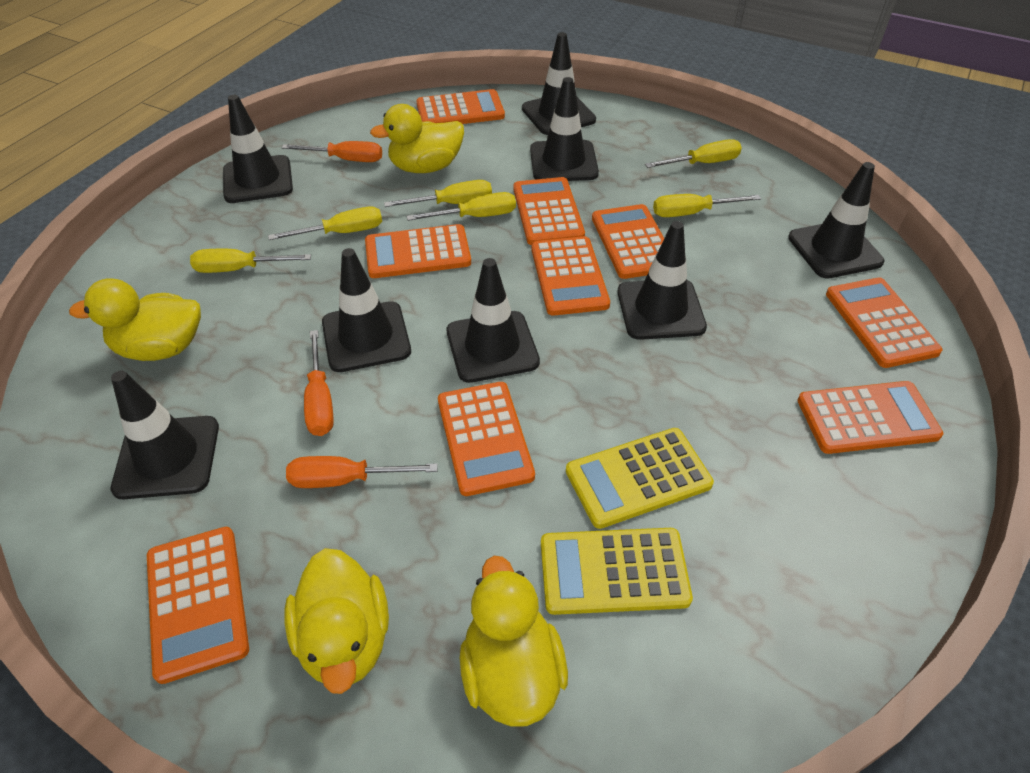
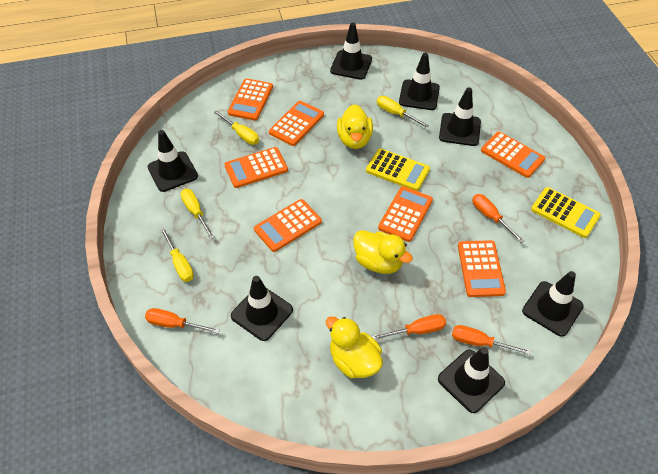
black traffic cone: 8 -> 7
orange calculator: 9 -> 7
orange screwdriver: 3 -> 4
yellow duck: 4 -> 3
yellow screwdriver: 6 -> 4

